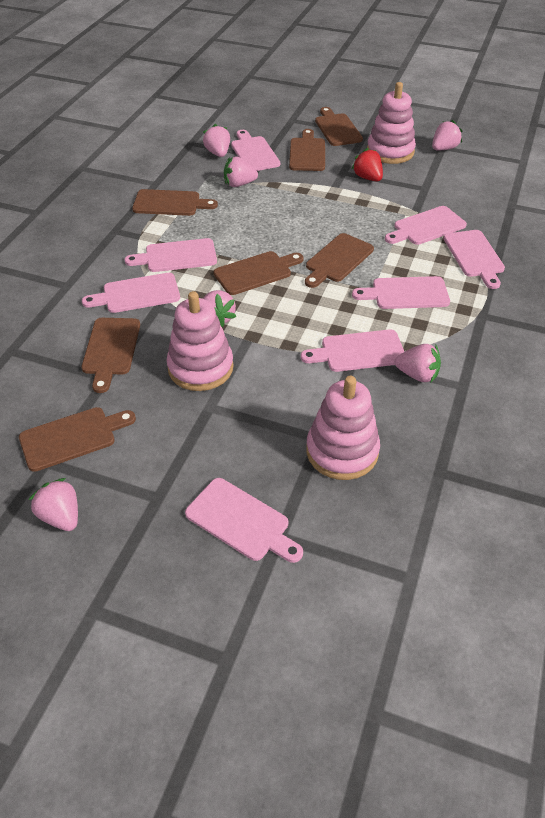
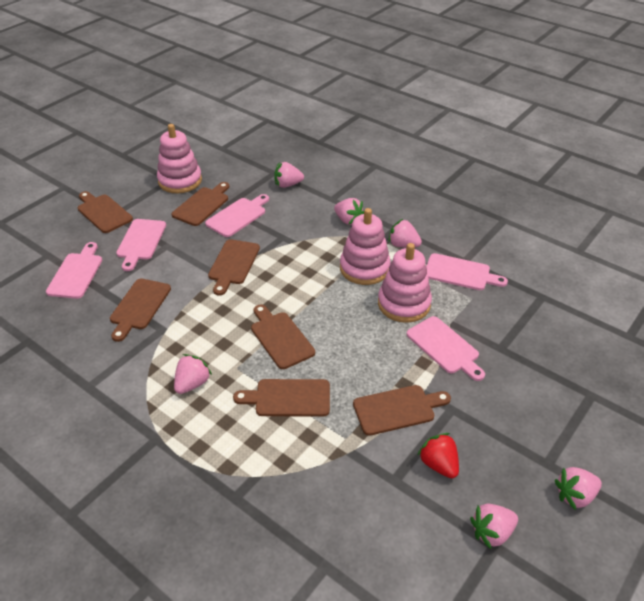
pink cutting board: 8 -> 5

